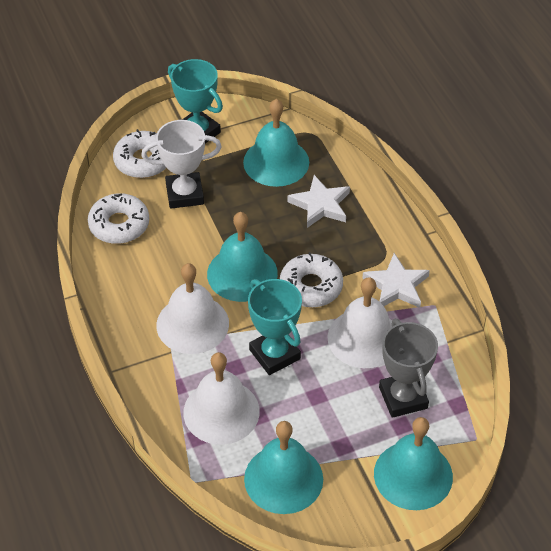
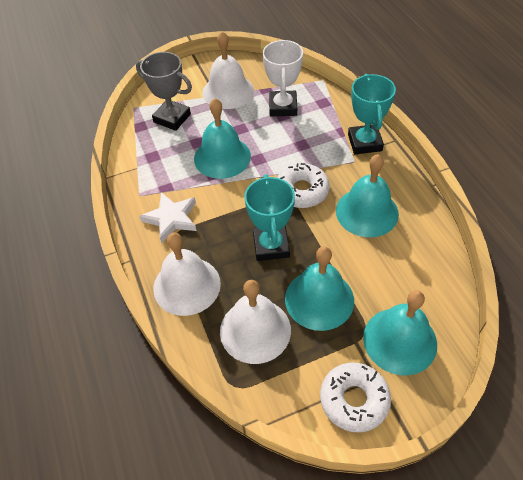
white donut: 3 -> 2
white star: 2 -> 1

